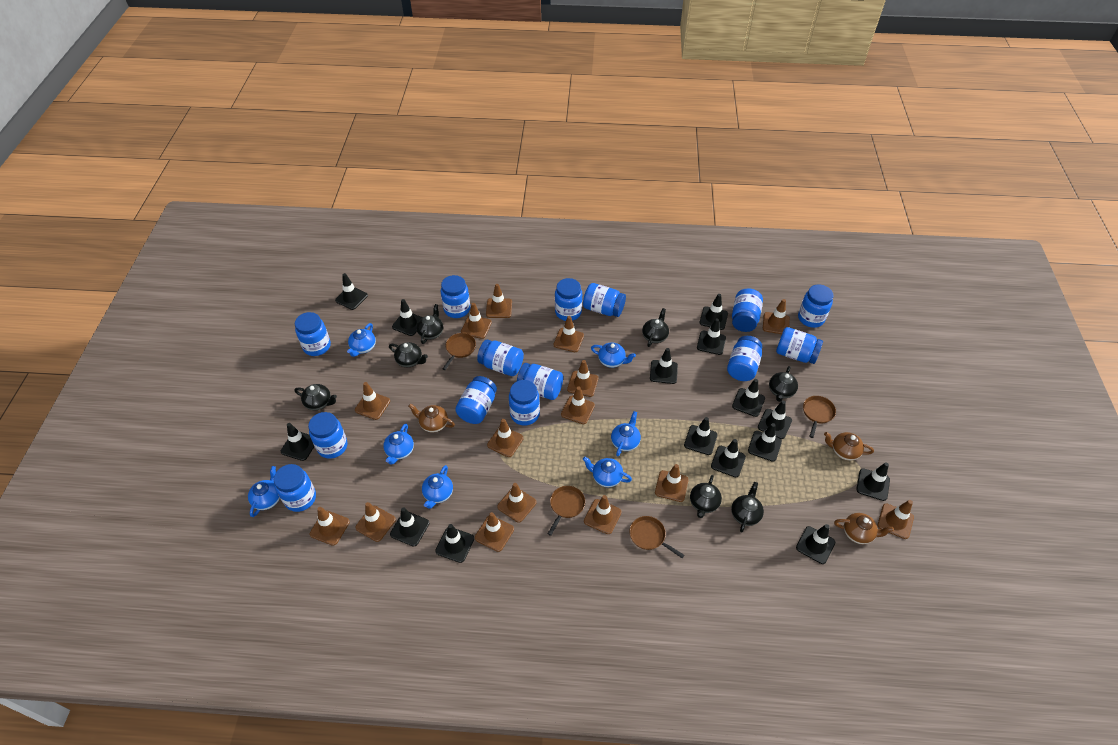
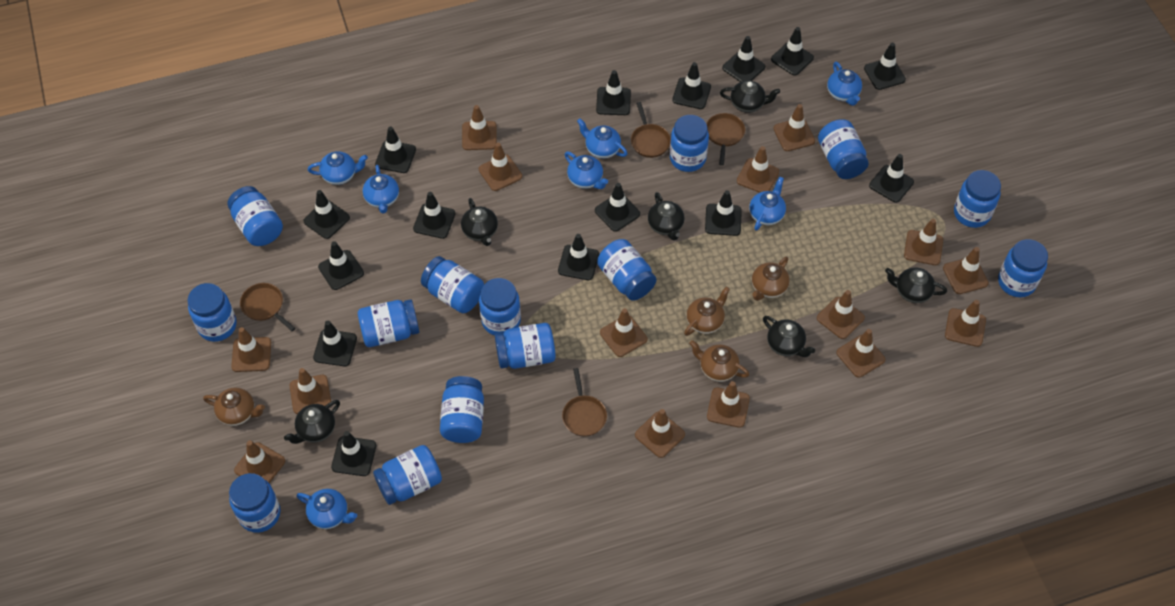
black teapot: 7 -> 6
brown teapot: 3 -> 4

